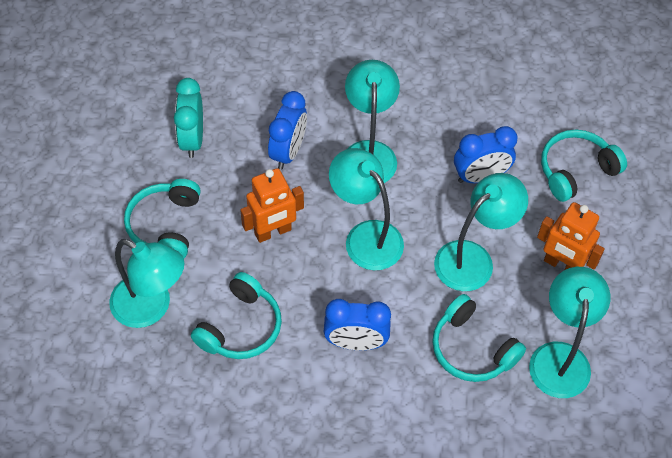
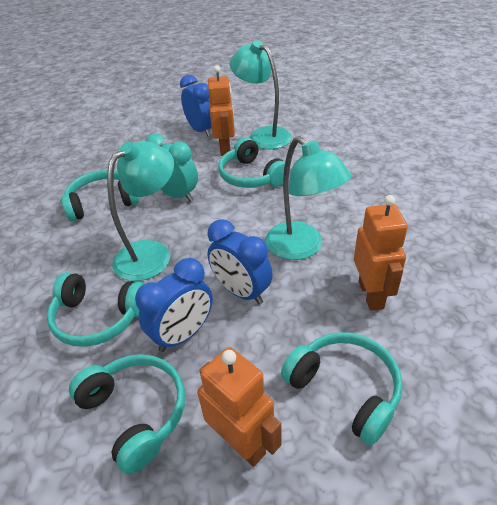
orange robot: 2 -> 3
turquoise headphones: 4 -> 5
turquoise lamp: 5 -> 3

